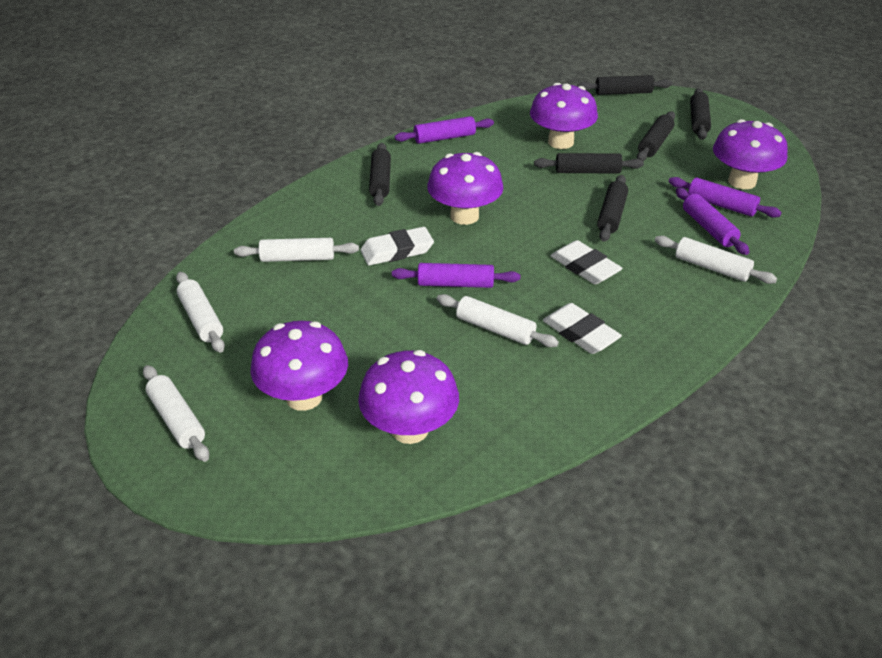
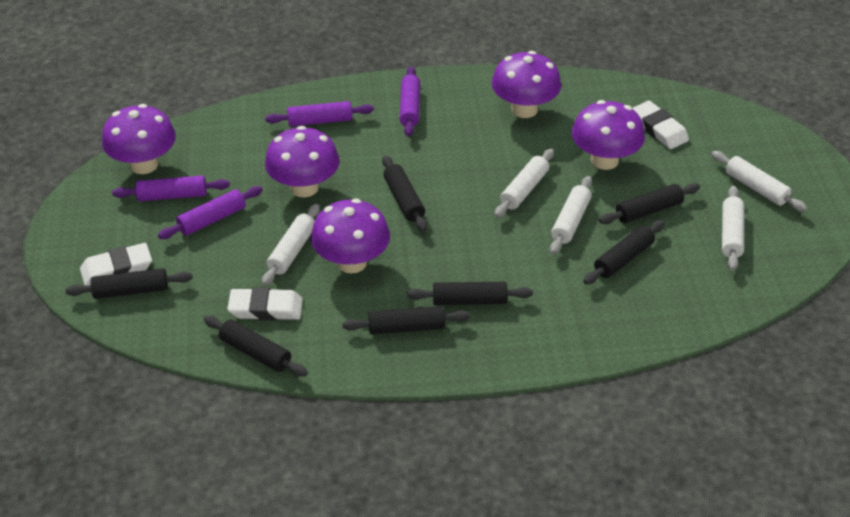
black rolling pin: 6 -> 7

